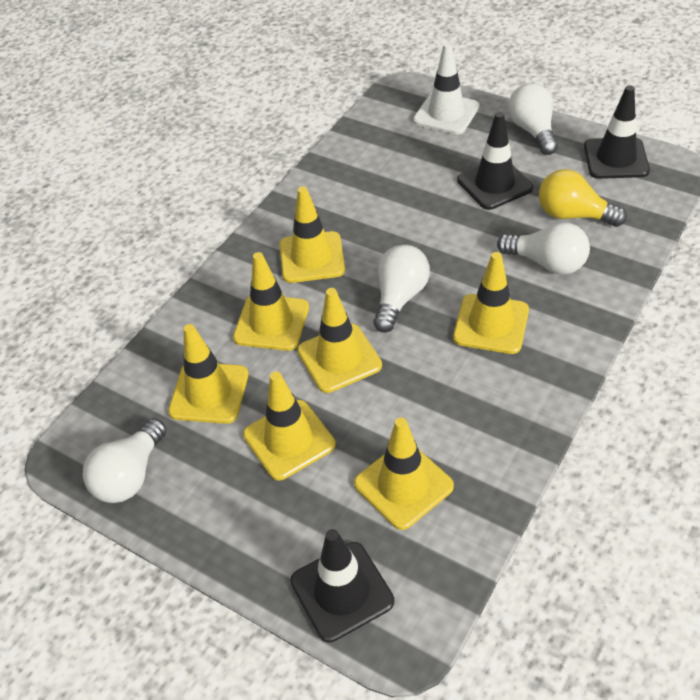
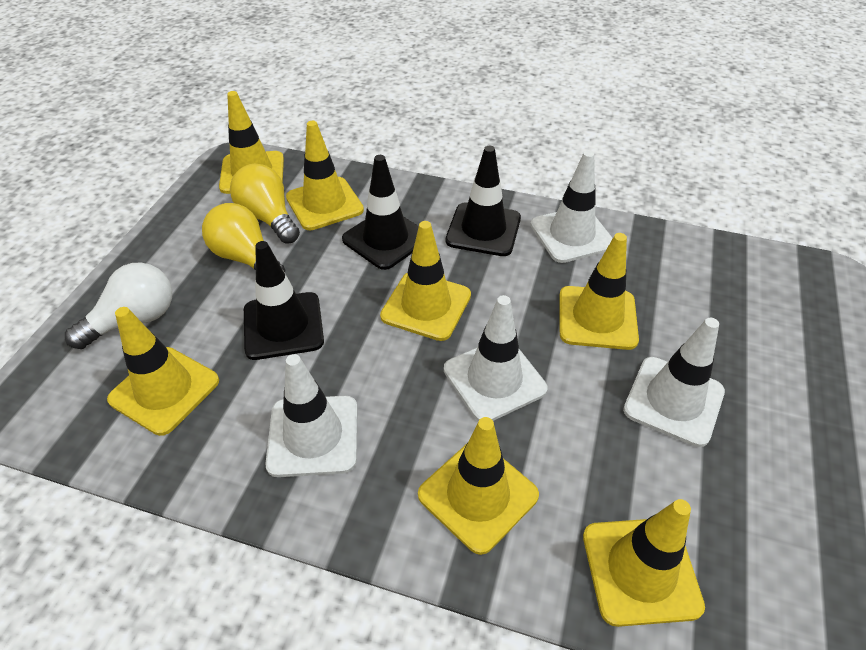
white light bulb: 4 -> 1
white traffic cone: 1 -> 4
yellow light bulb: 1 -> 2

